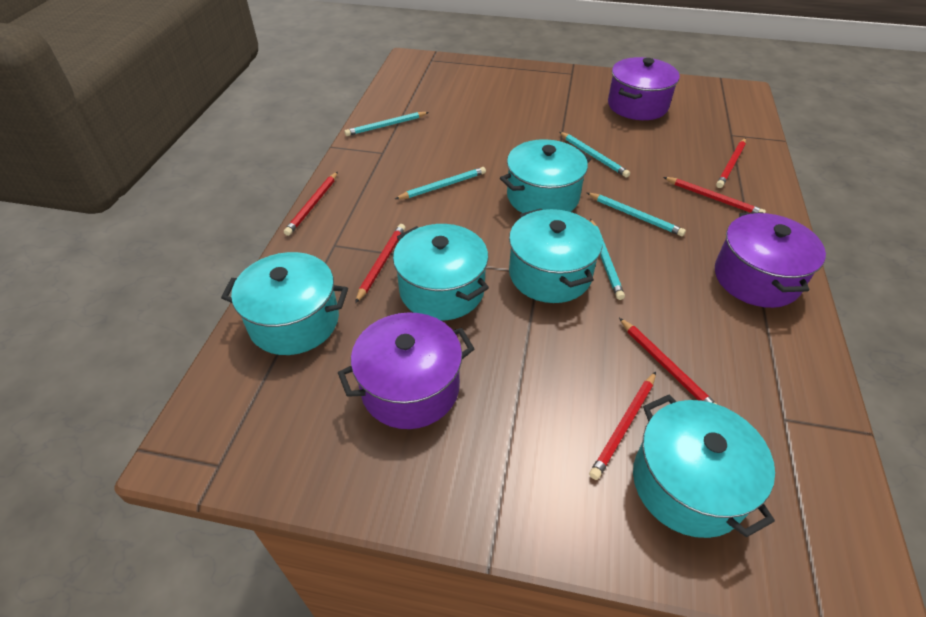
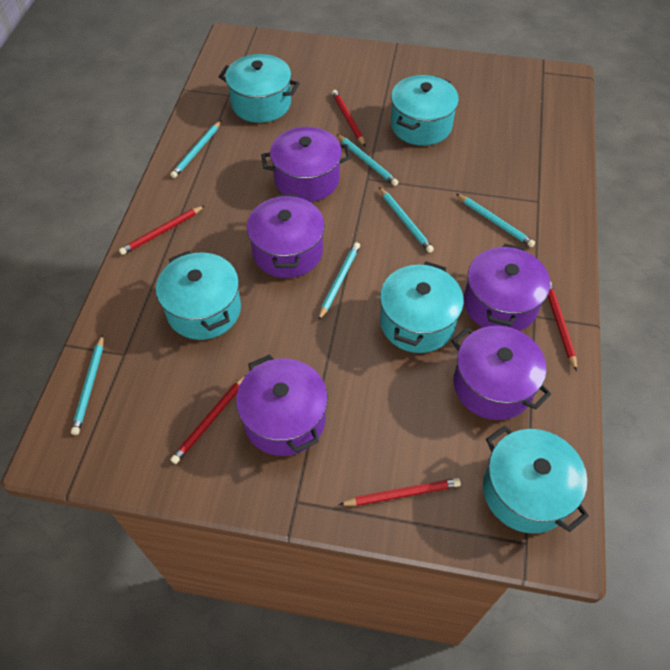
purple pot: 3 -> 5
red pencil: 6 -> 5
turquoise pencil: 5 -> 6

